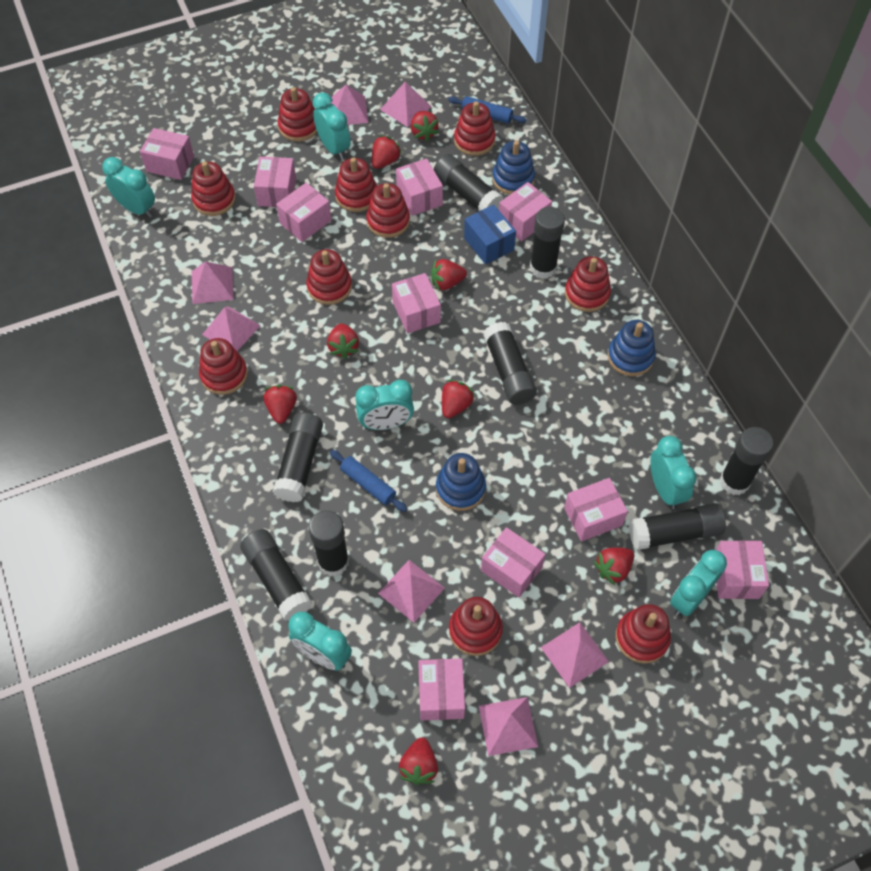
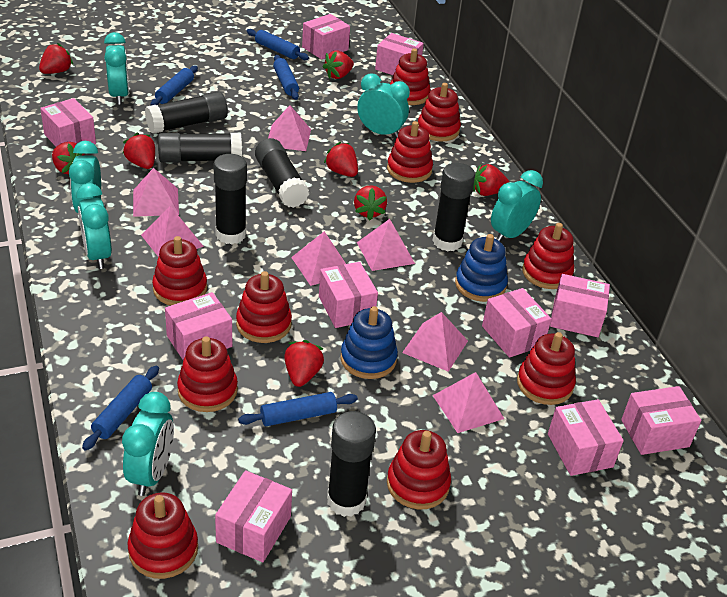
black glue stick: 8 -> 6
blue box: 1 -> 0
blue rolling pin: 2 -> 5
blue stacking toy: 3 -> 2

